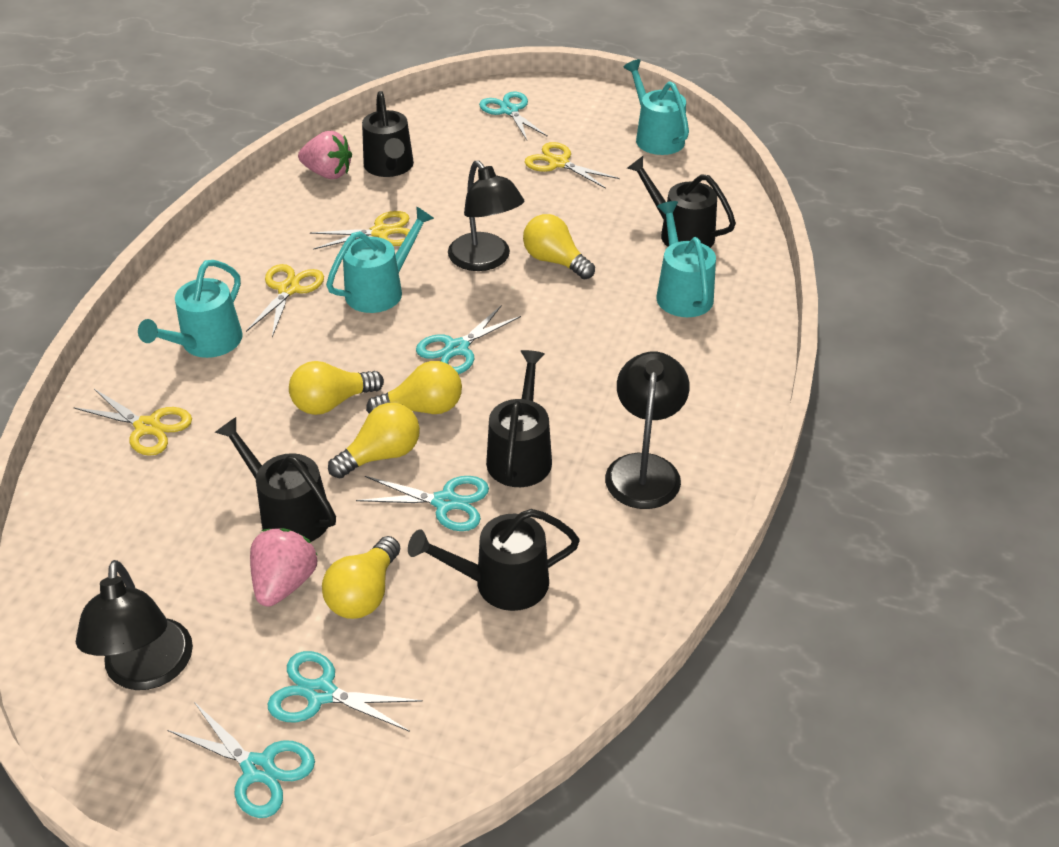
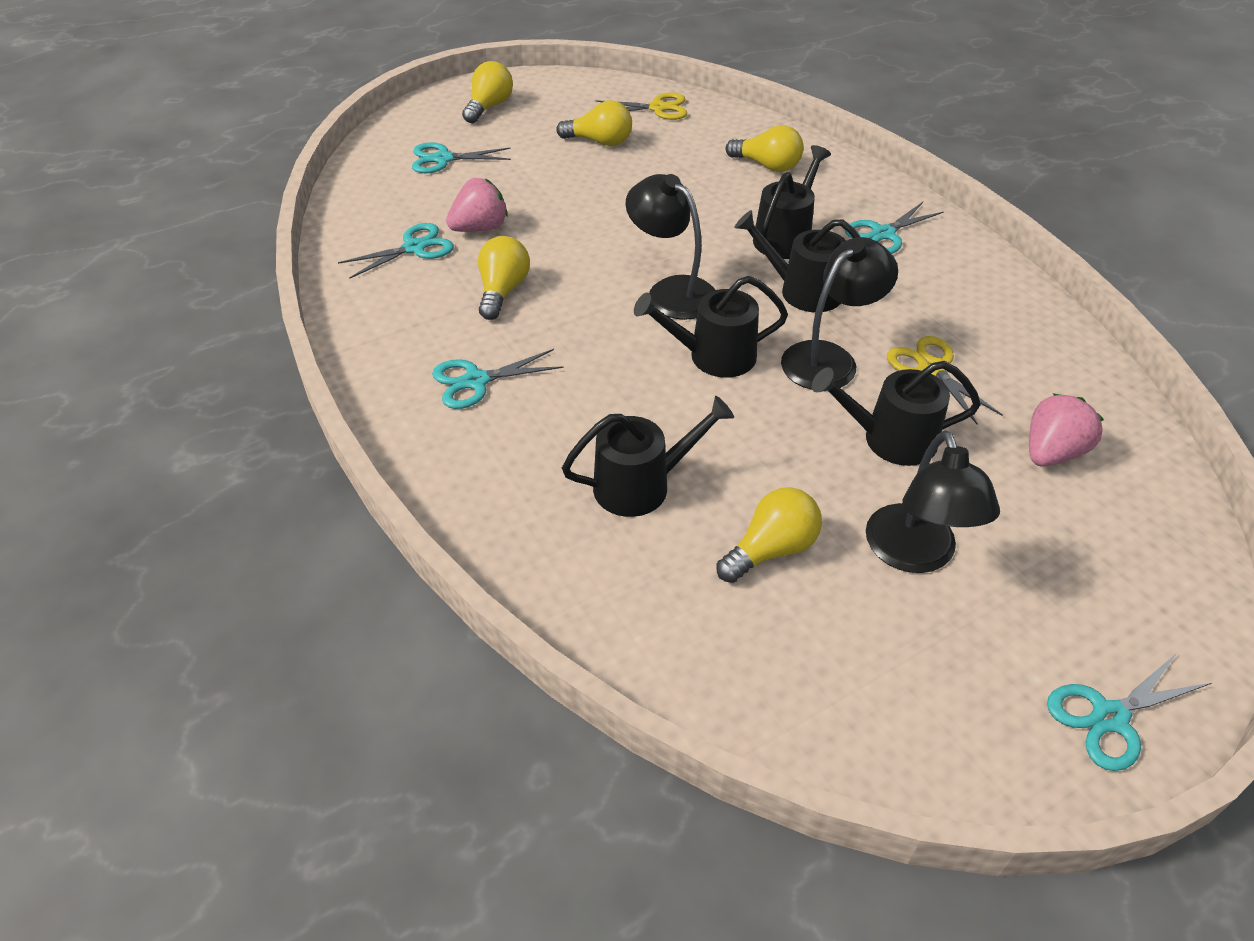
turquoise watering can: 4 -> 0
yellow scissors: 4 -> 2

